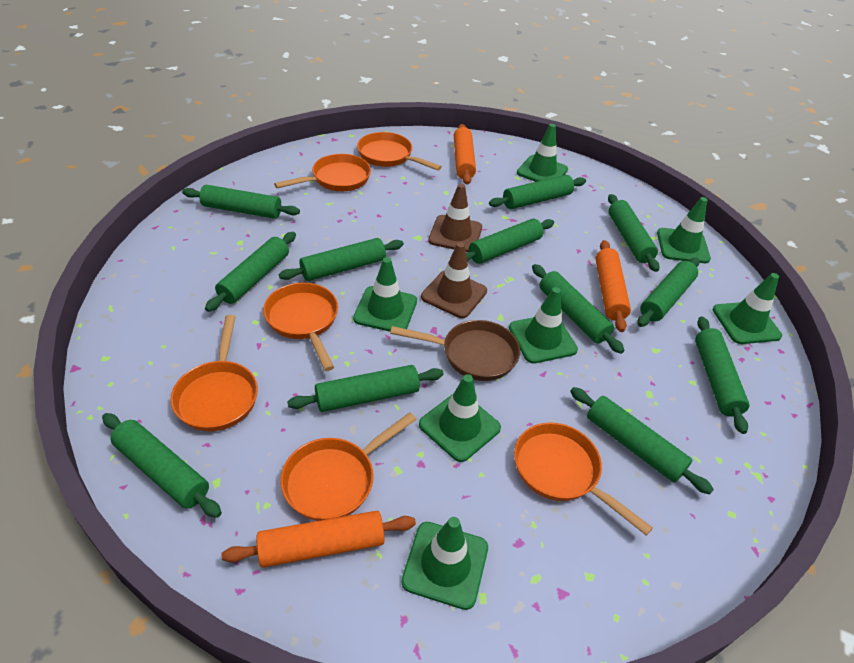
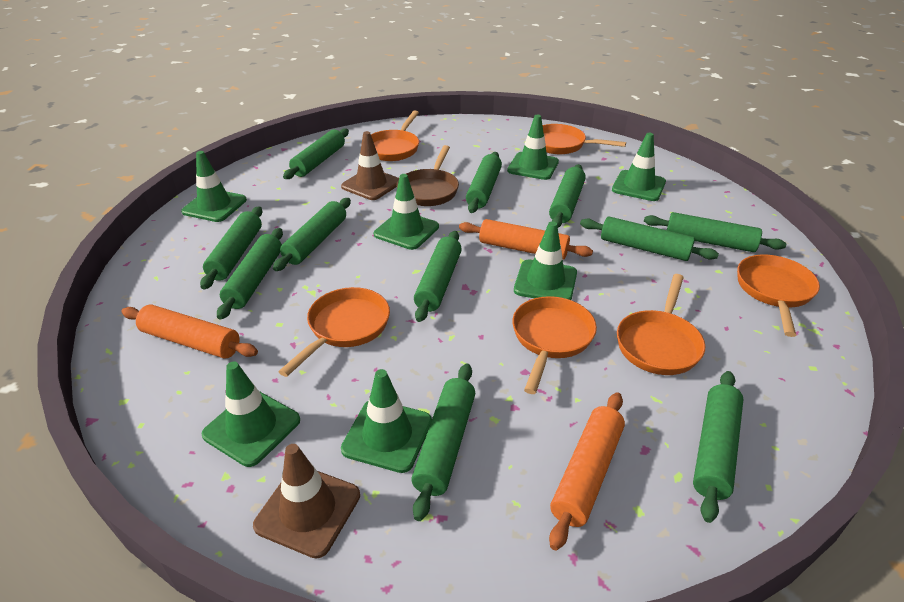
green rolling pin: 12 -> 11

